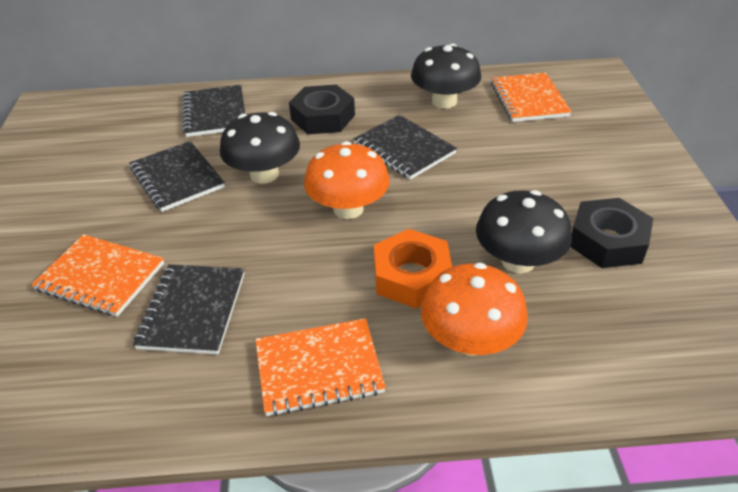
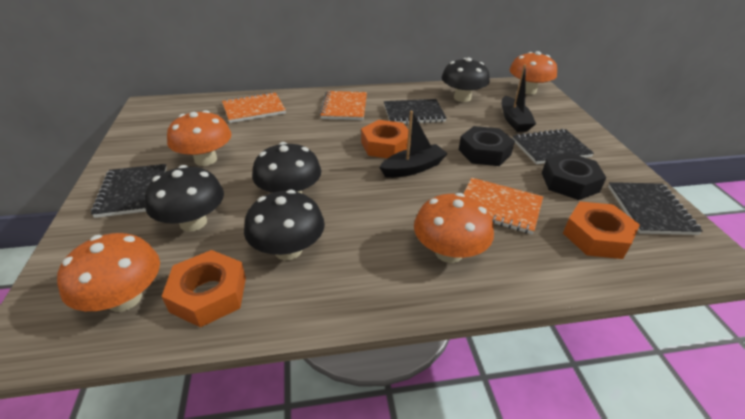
black boat: 0 -> 2
black mushroom: 3 -> 4
orange mushroom: 2 -> 4
orange nut: 1 -> 3

